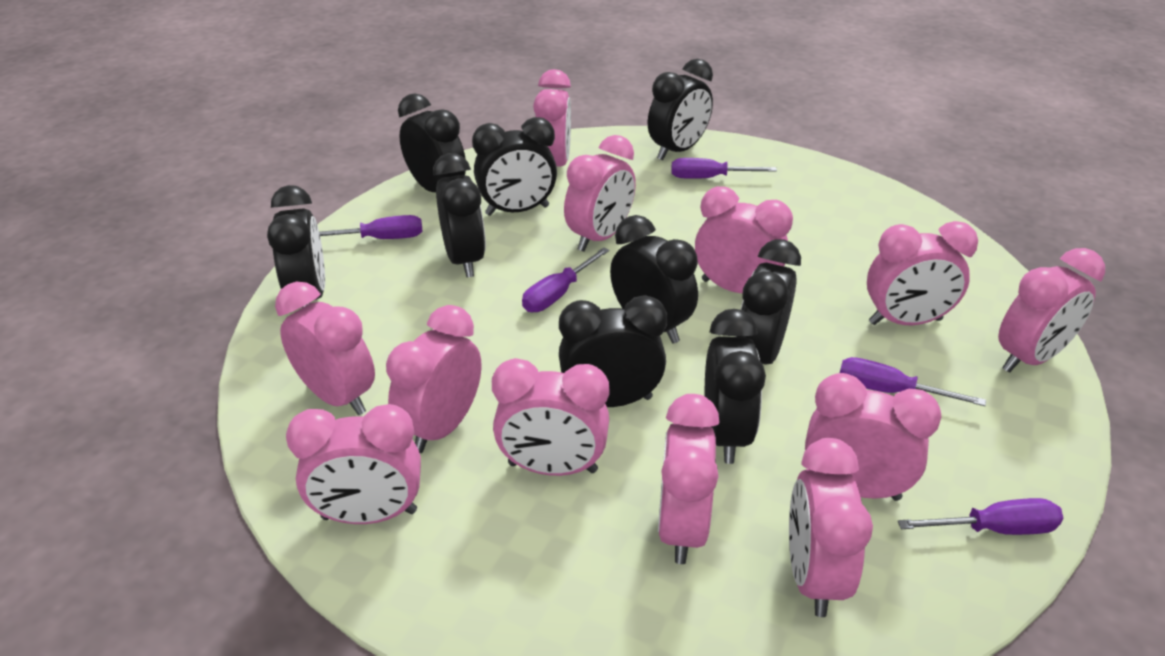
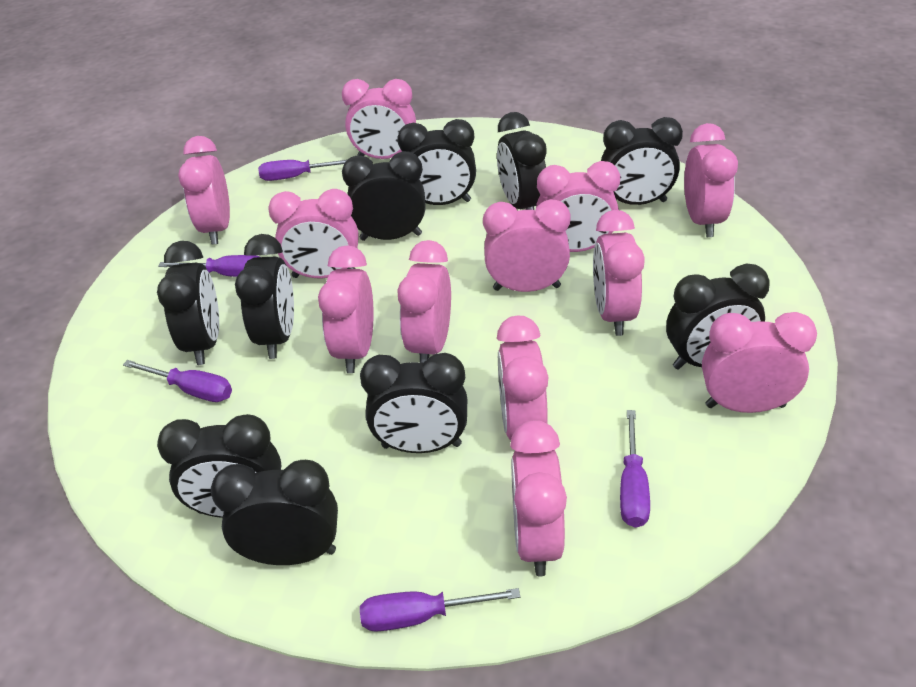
black clock: 9 -> 10

